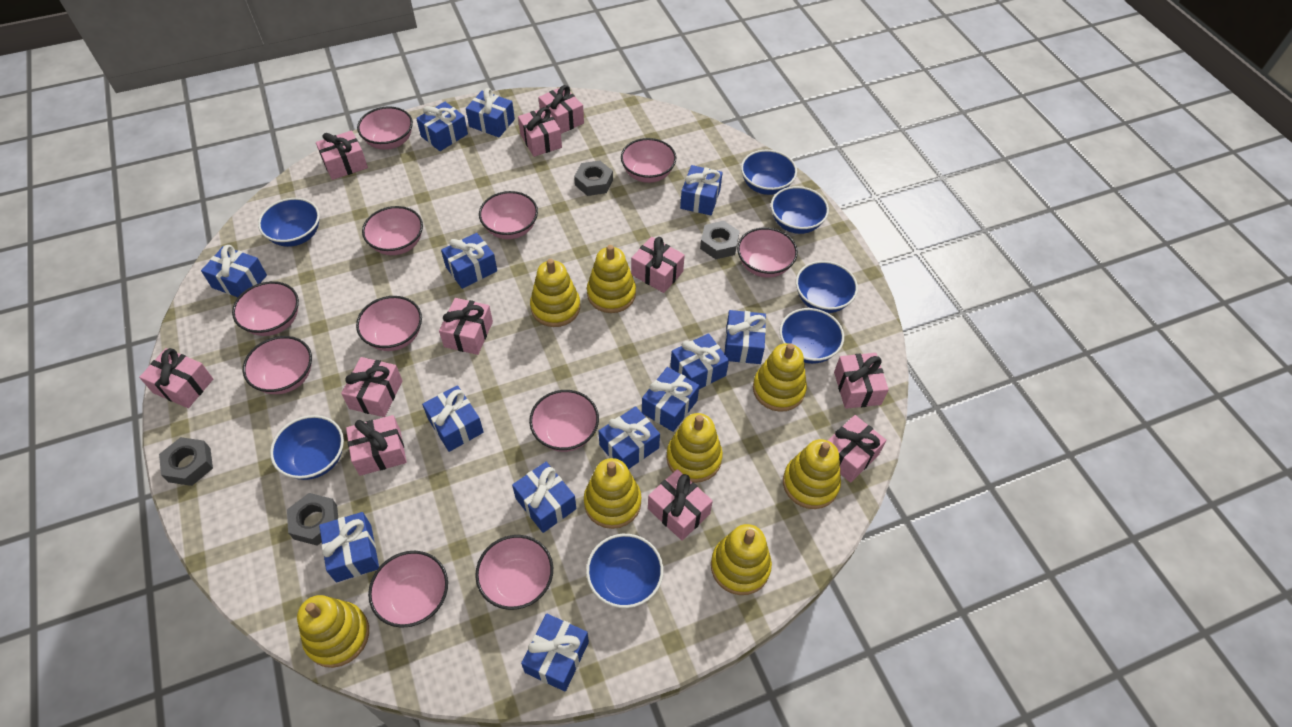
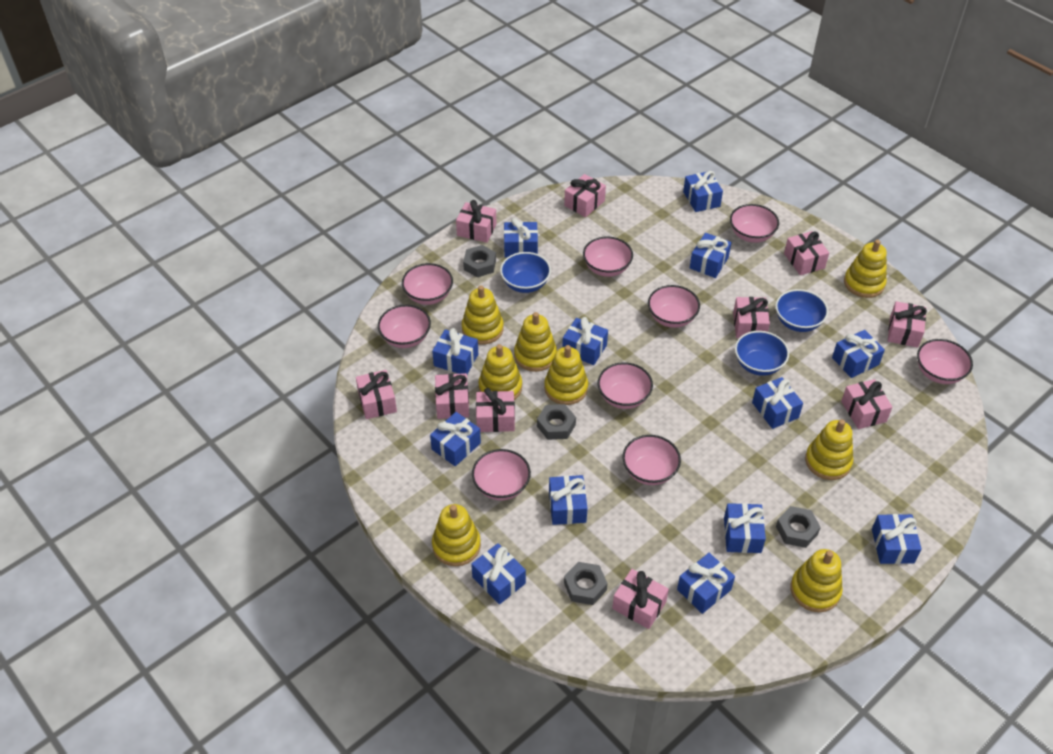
blue bowl: 7 -> 3
pink bowl: 11 -> 9
pink gift: 11 -> 10

